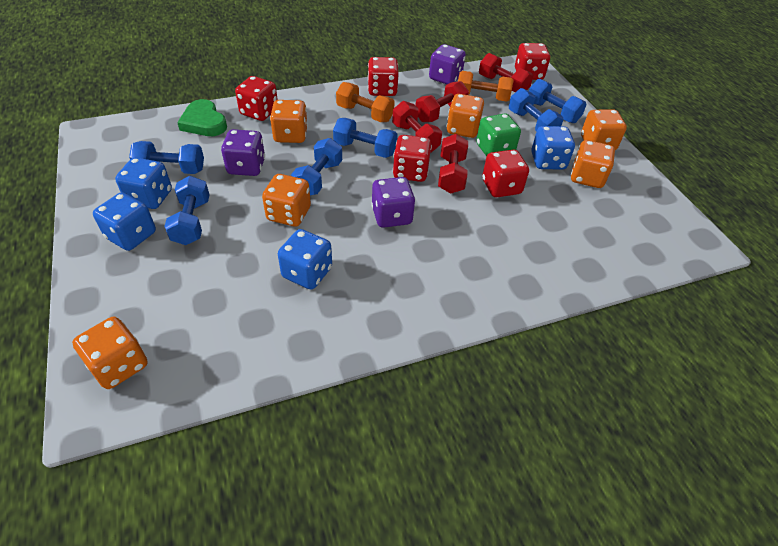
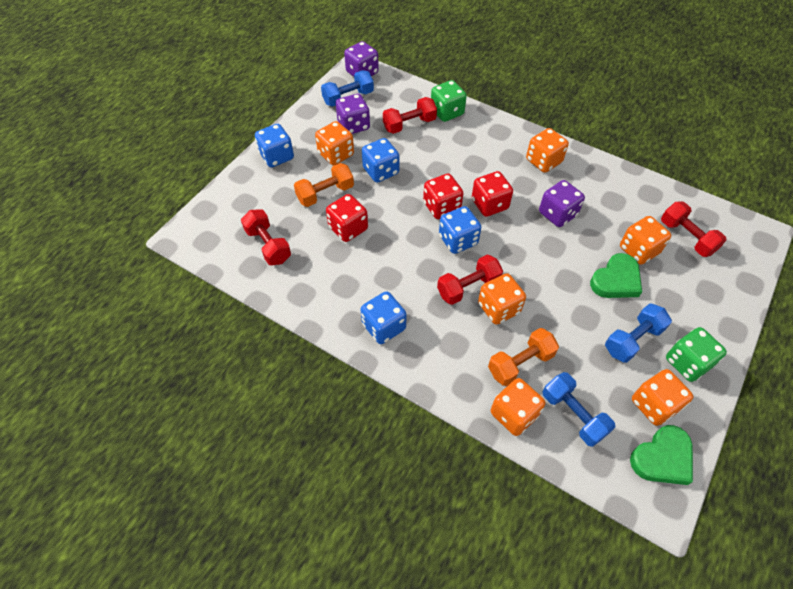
blue dumbbell: 6 -> 3
green dice: 1 -> 2
green heart: 1 -> 2
red dice: 5 -> 3

